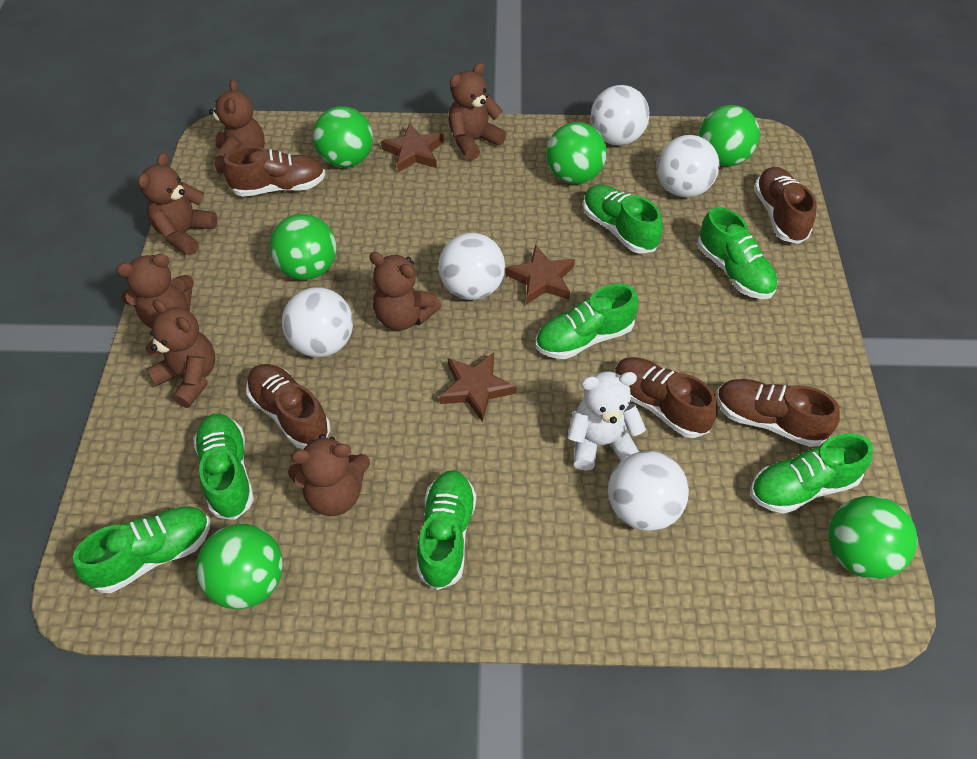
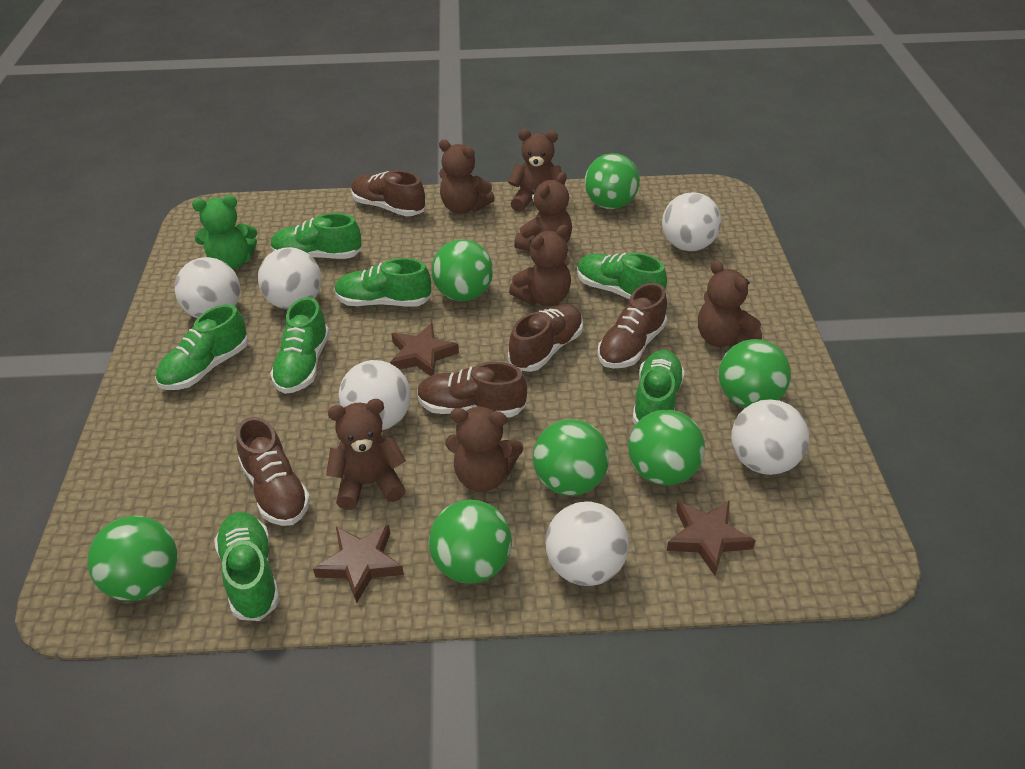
green ball: 6 -> 7
green teddy bear: 0 -> 1
white ball: 5 -> 6
white teddy bear: 1 -> 0

